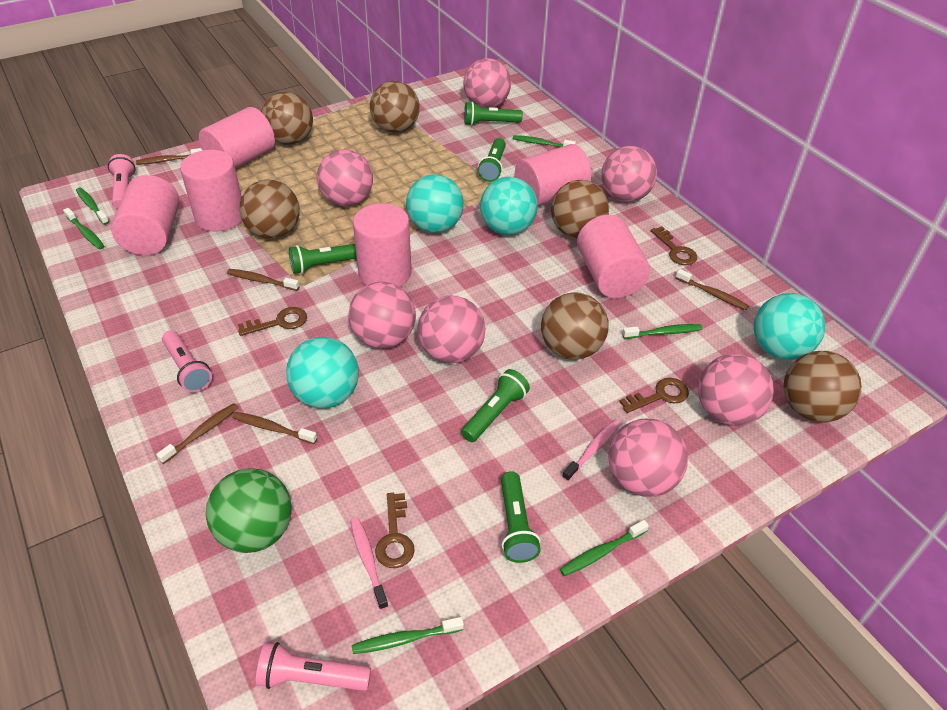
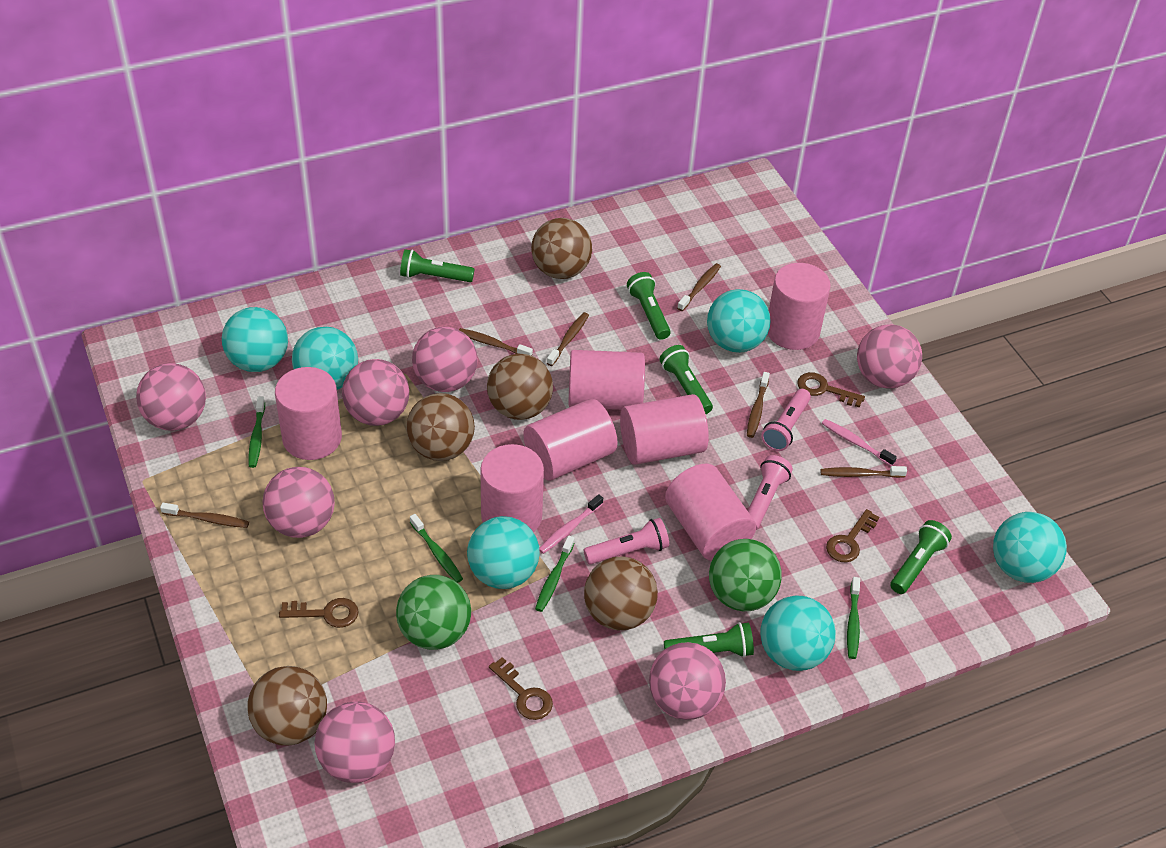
brown ball: 6 -> 5
brown toothbrush: 5 -> 6
green ball: 1 -> 2
green toothbrush: 6 -> 4
pink cylinder: 6 -> 7
turquoise ball: 4 -> 6

